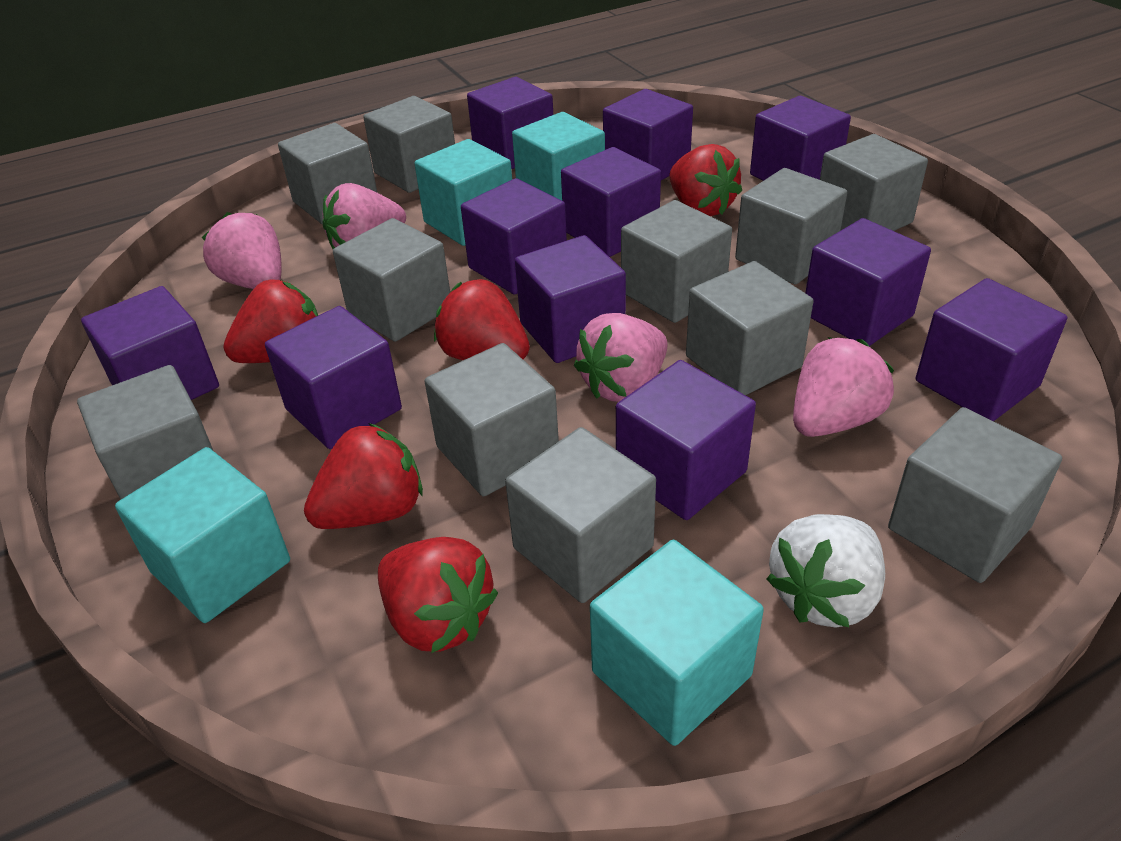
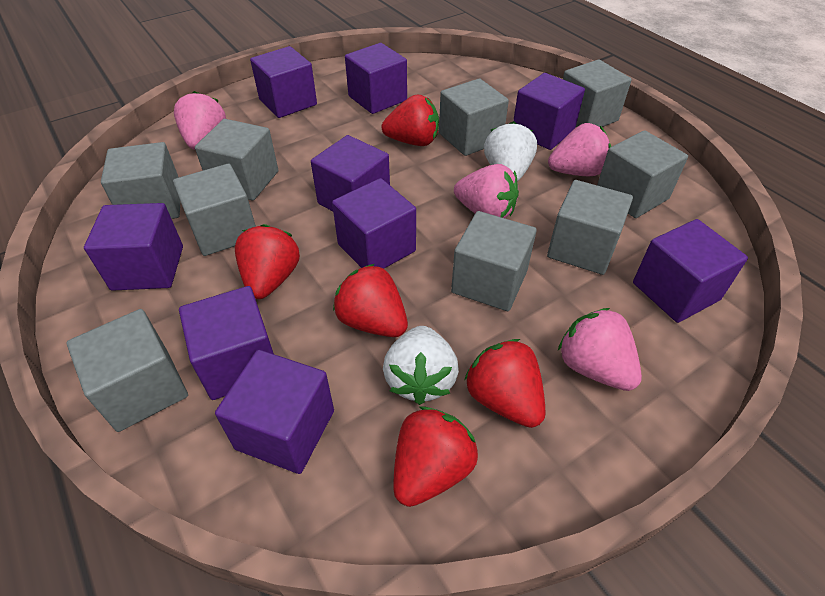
grey cube: 11 -> 9
purple cube: 11 -> 9
turquoise cube: 4 -> 0
white strawberry: 1 -> 2

